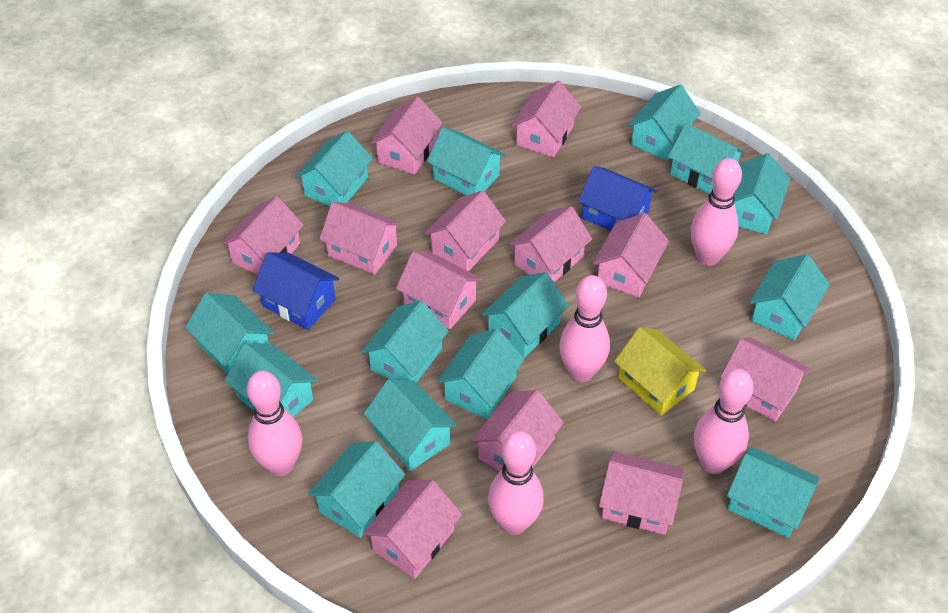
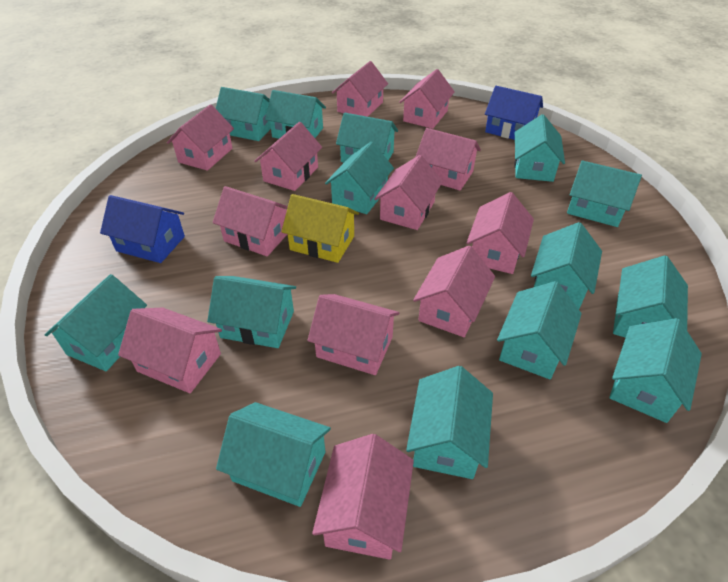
pink bowling pin: 5 -> 0

